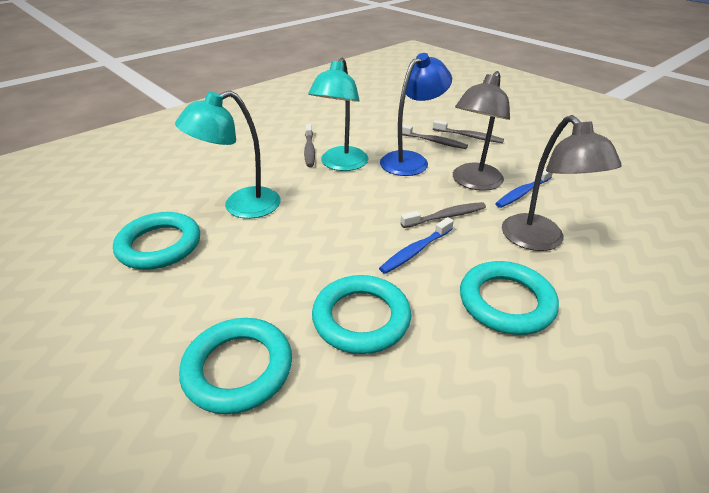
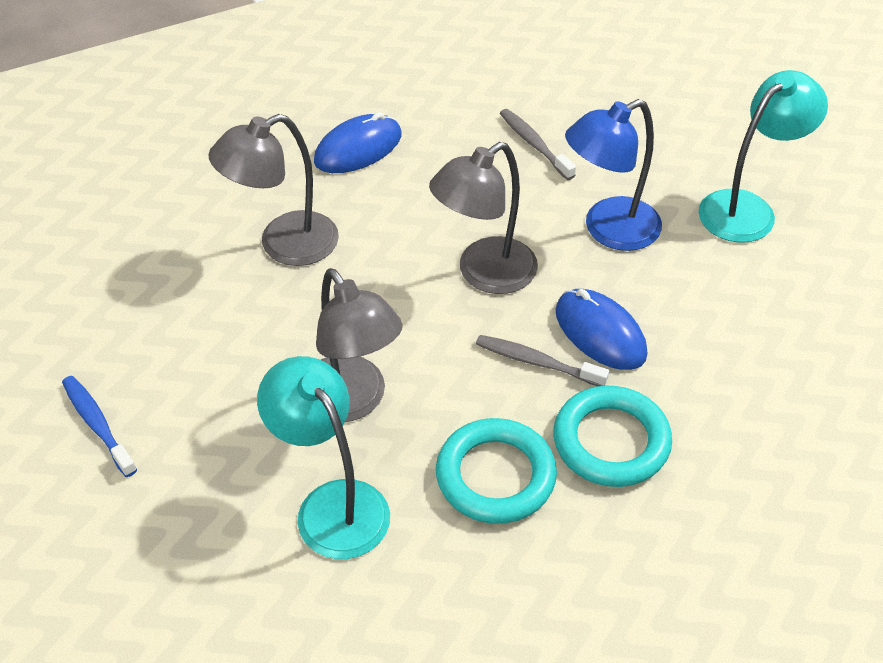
blue mouse: 0 -> 2
blue toothbrush: 2 -> 1
grey lamp: 2 -> 3
grey toothbrush: 4 -> 2
turquoise ring: 4 -> 2

